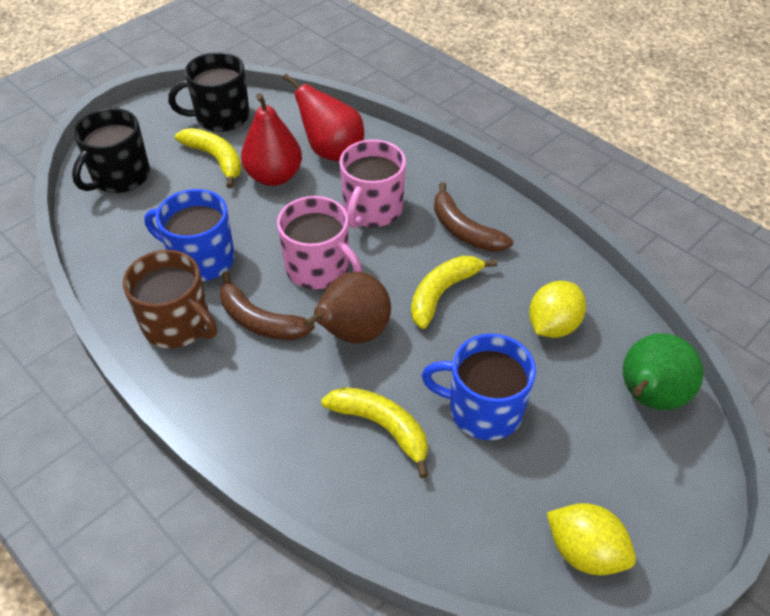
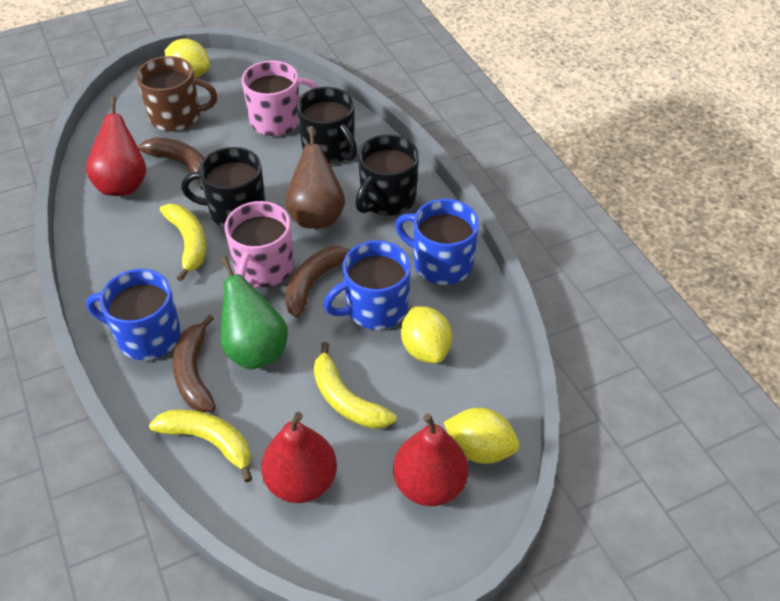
black mug: 2 -> 3
blue mug: 2 -> 3
brown banana: 2 -> 3
red pear: 2 -> 3
yellow lemon: 2 -> 3

